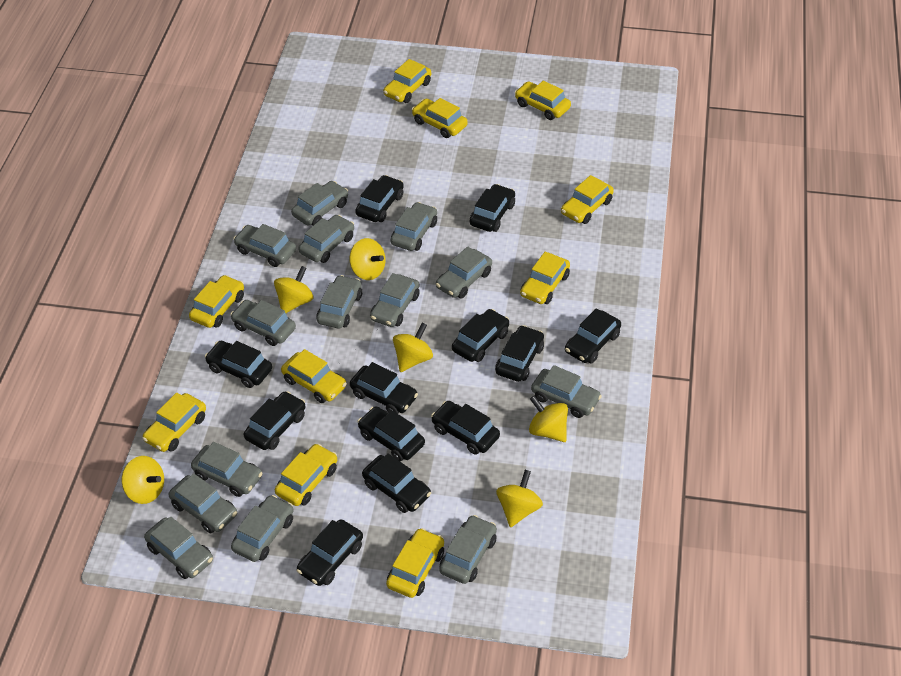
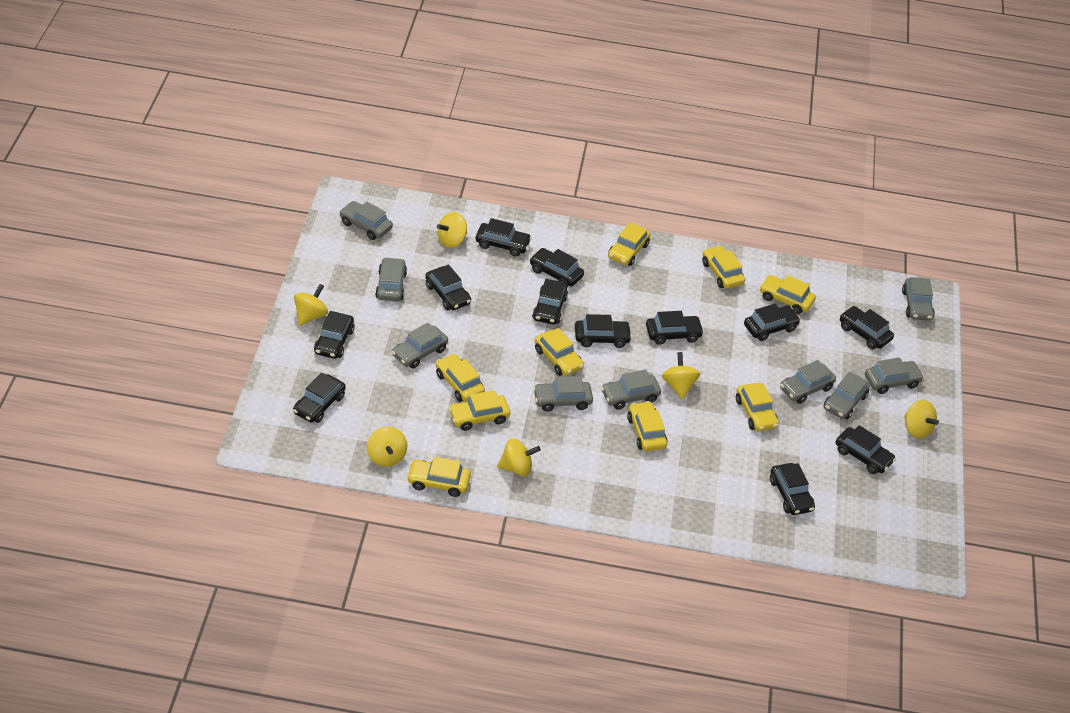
grey car: 14 -> 9
yellow car: 10 -> 9

